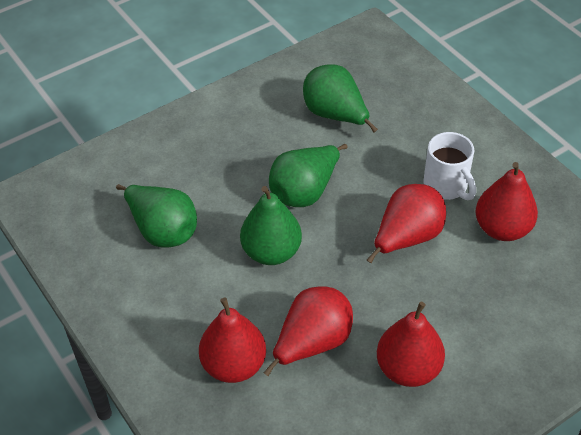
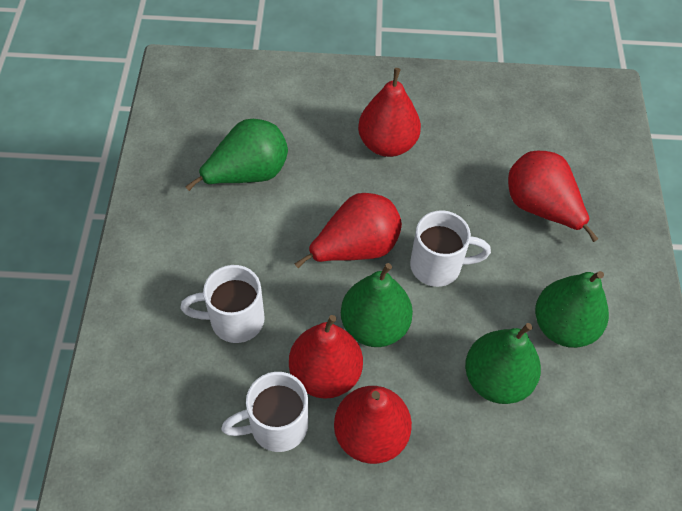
white mug: 1 -> 3

